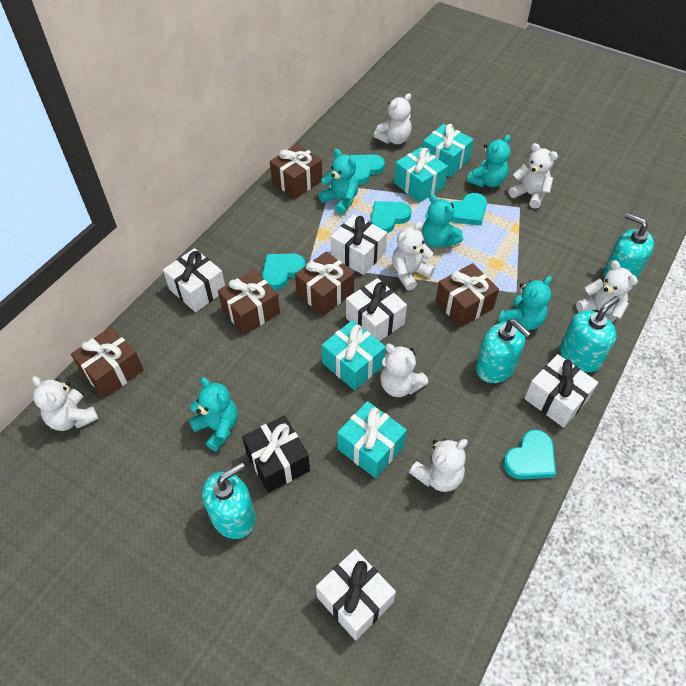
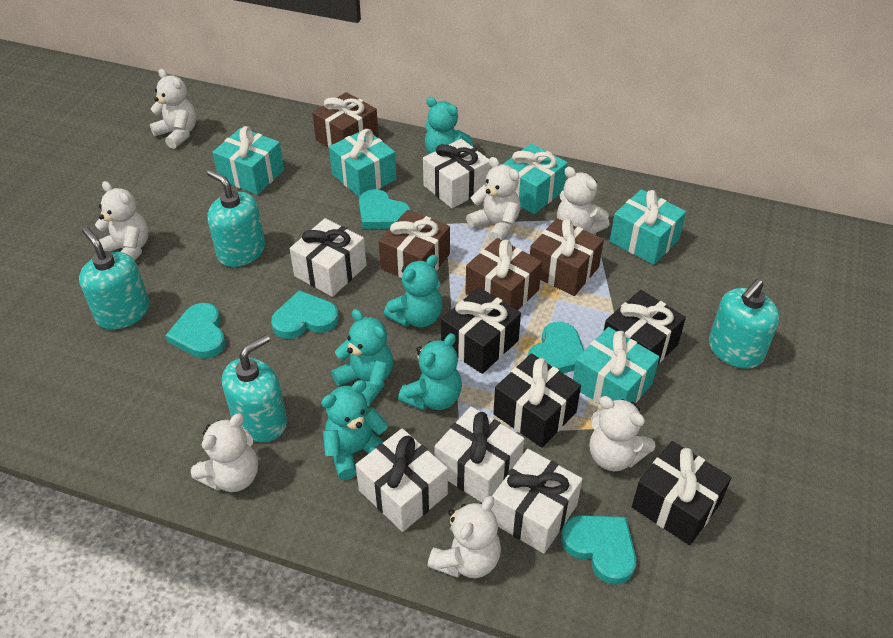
black gift: 1 -> 4
brown gift: 5 -> 4
turquoise gift: 4 -> 5

